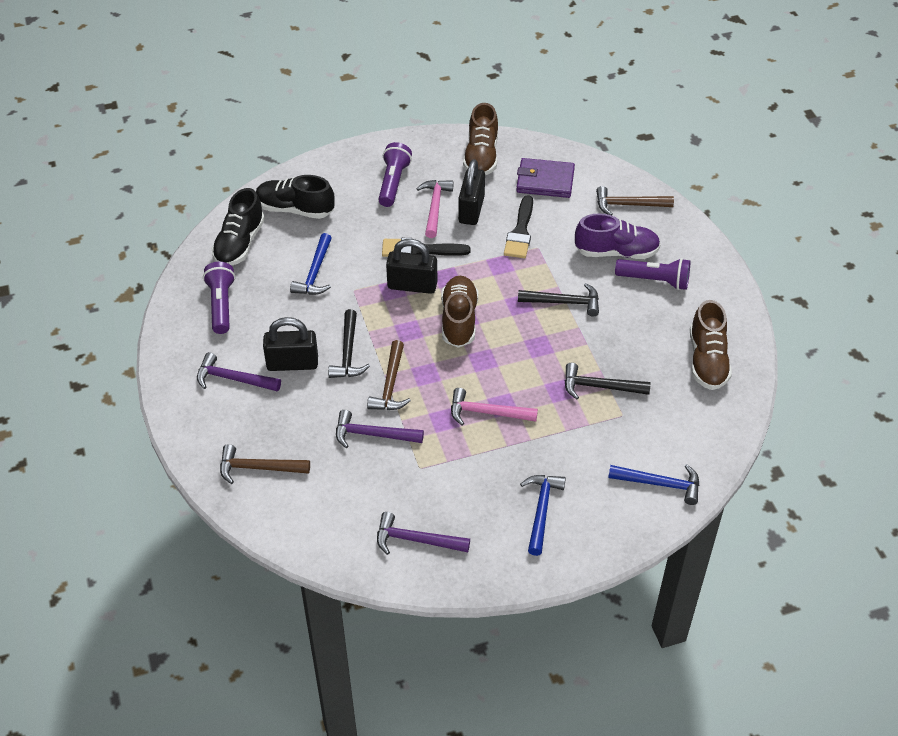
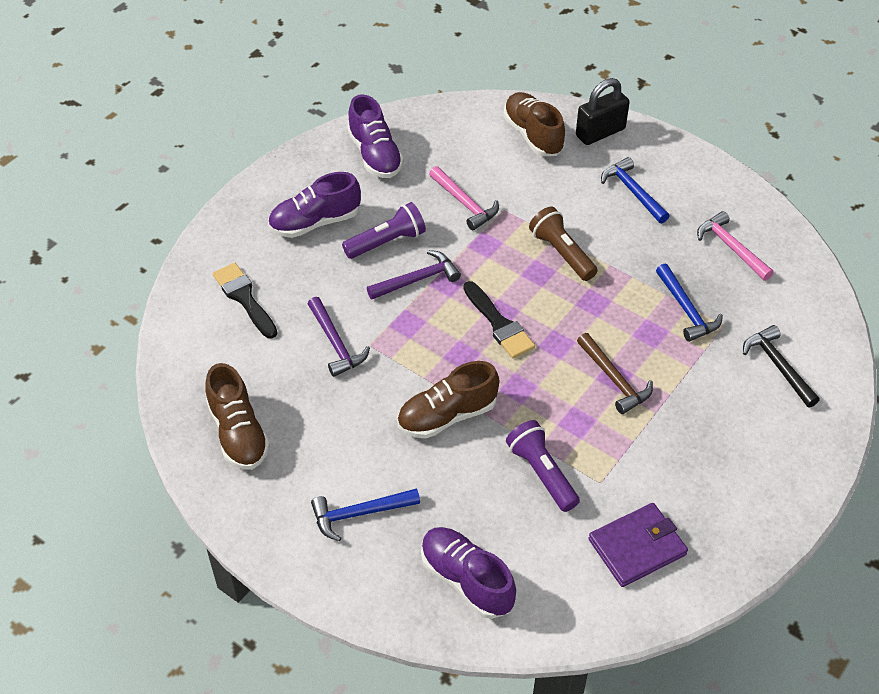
black hammer: 3 -> 1
black padlock: 3 -> 1
black shoe: 2 -> 0
brown flashlight: 0 -> 1
brown hammer: 3 -> 1
purple flashlight: 3 -> 2
purple hammer: 3 -> 2
purple shoe: 1 -> 3

